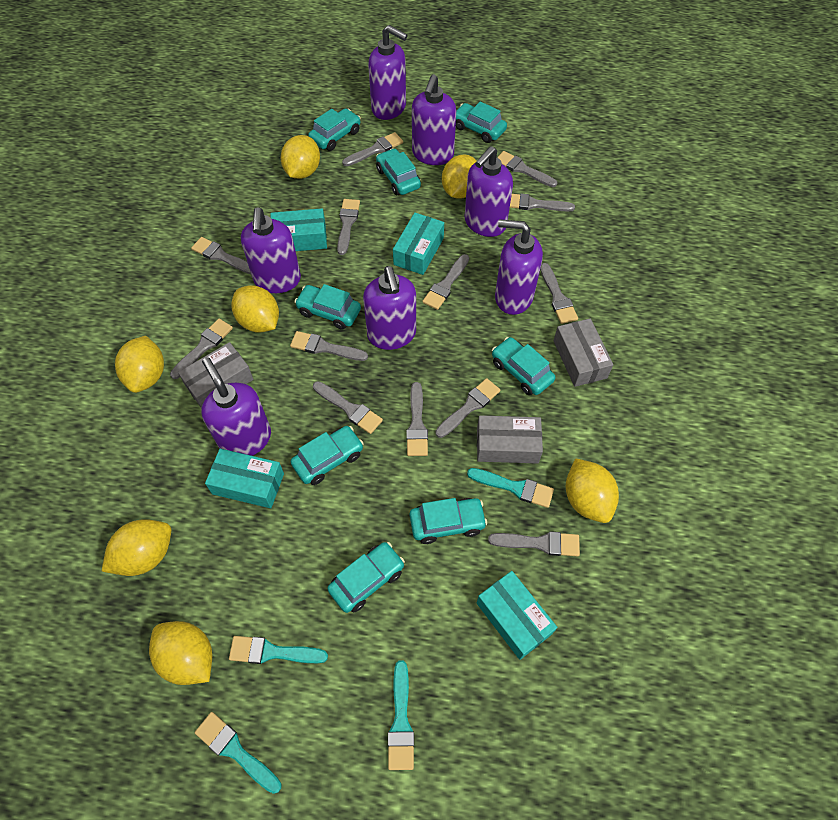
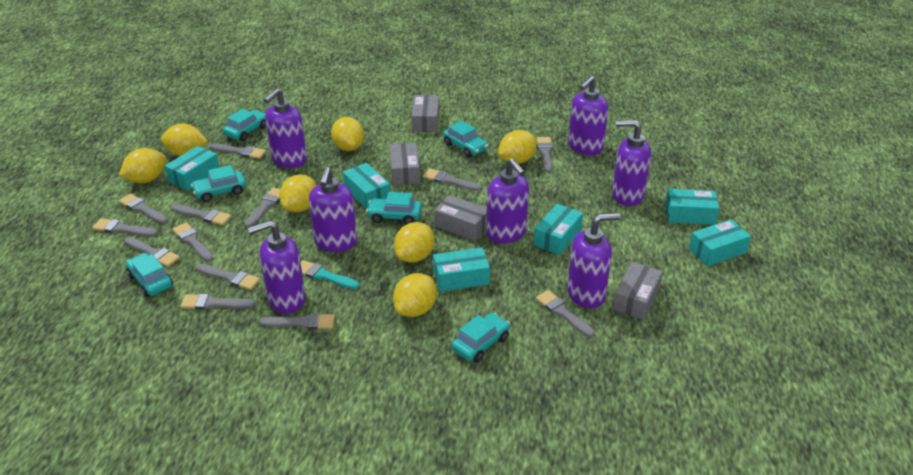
grey box: 3 -> 4
turquoise box: 4 -> 6
turquoise brush: 4 -> 1
turquoise car: 8 -> 6

